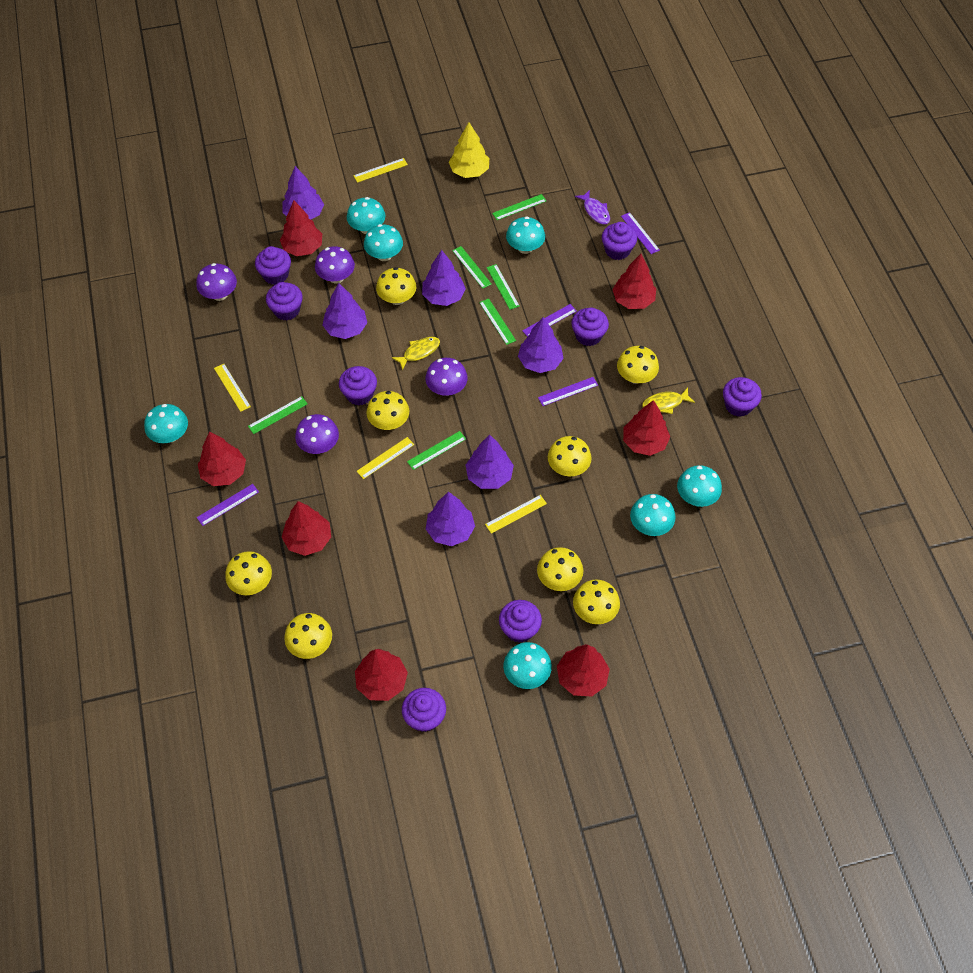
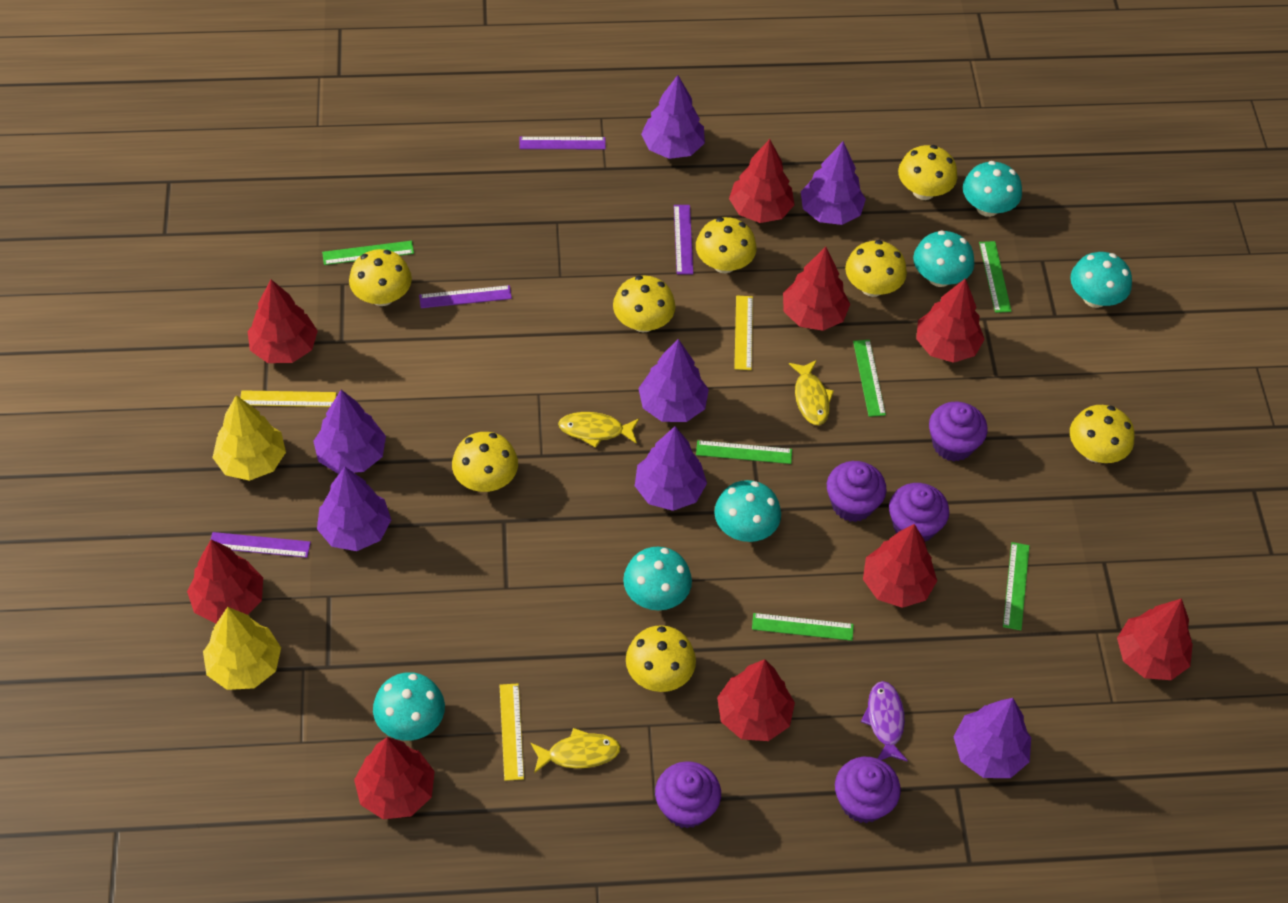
purple cupcake: 8 -> 5
purple mushroom: 4 -> 0
purple tree: 6 -> 7
red tree: 7 -> 9
turquoise mushroom: 7 -> 6
yellow fish: 2 -> 3
yellow ruler: 4 -> 3
yellow tree: 1 -> 2

